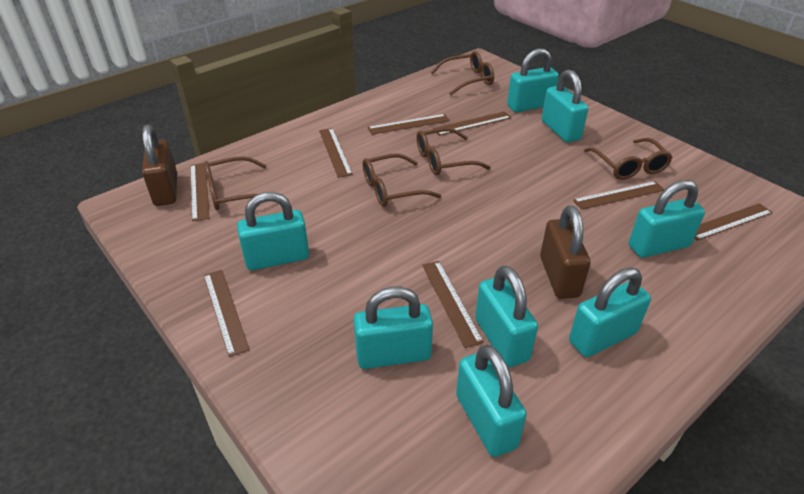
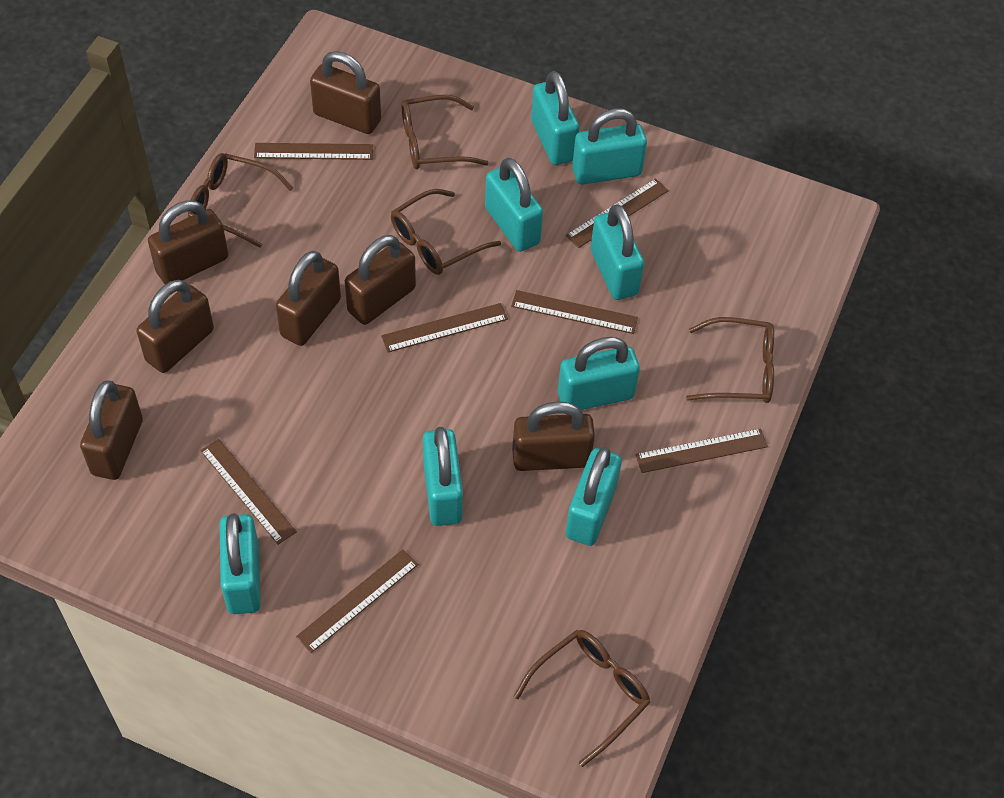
brown padlock: 2 -> 7
brown ruler: 8 -> 7

